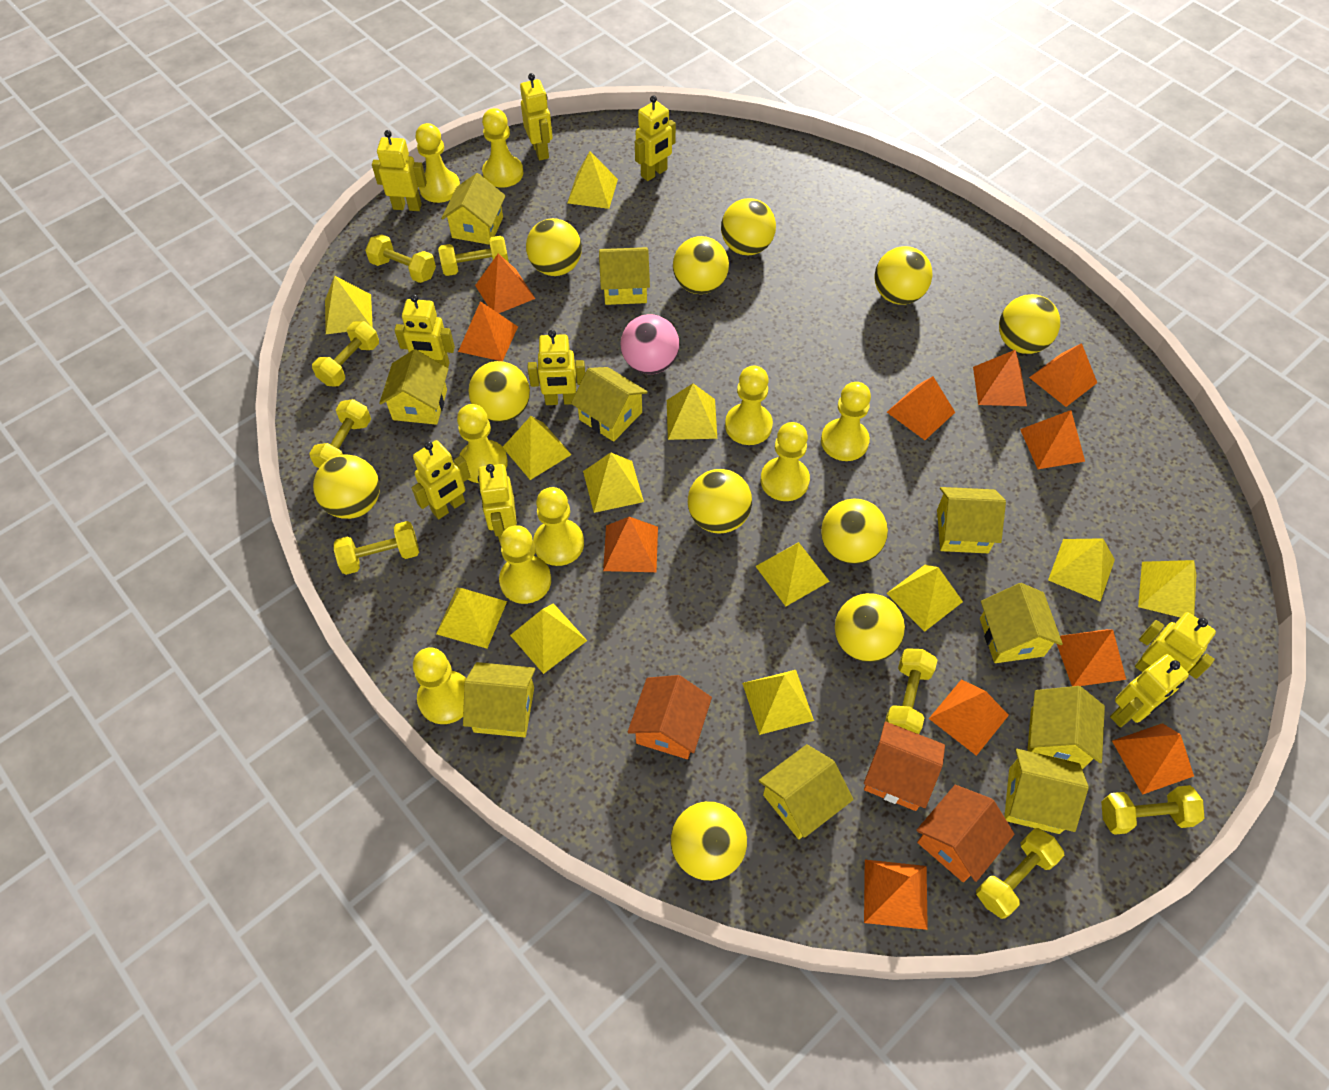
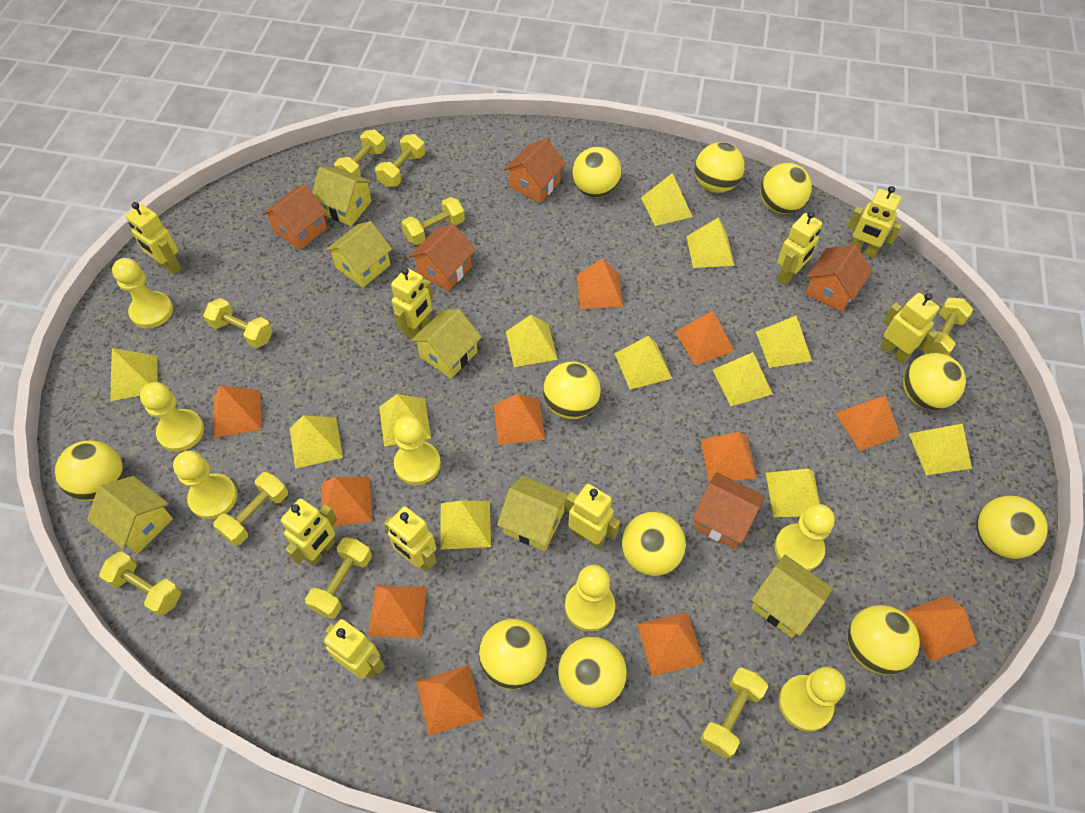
orange house: 3 -> 5
pink ball: 1 -> 0
yellow dumbbell: 8 -> 9
yellow house: 10 -> 6
yellow pawn: 9 -> 7

